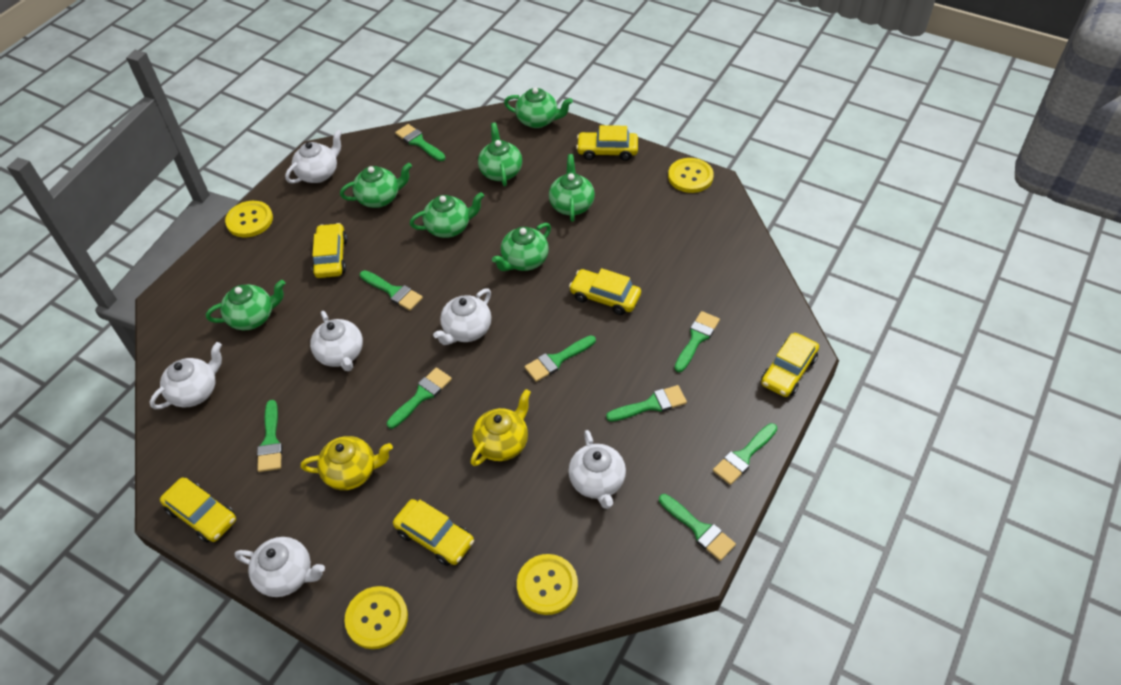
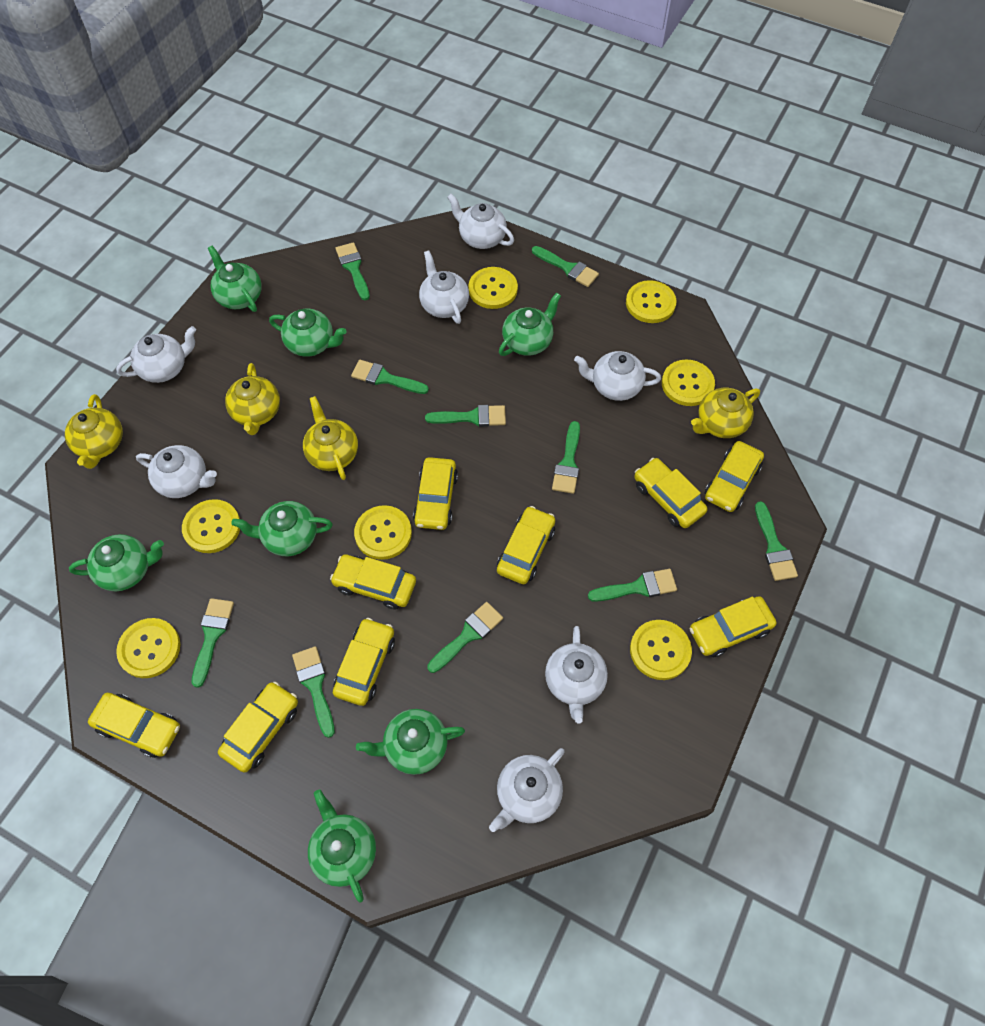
green brush: 9 -> 10
white teapot: 6 -> 7
yellow button: 4 -> 7
yellow car: 6 -> 9
yellow teapot: 2 -> 4

